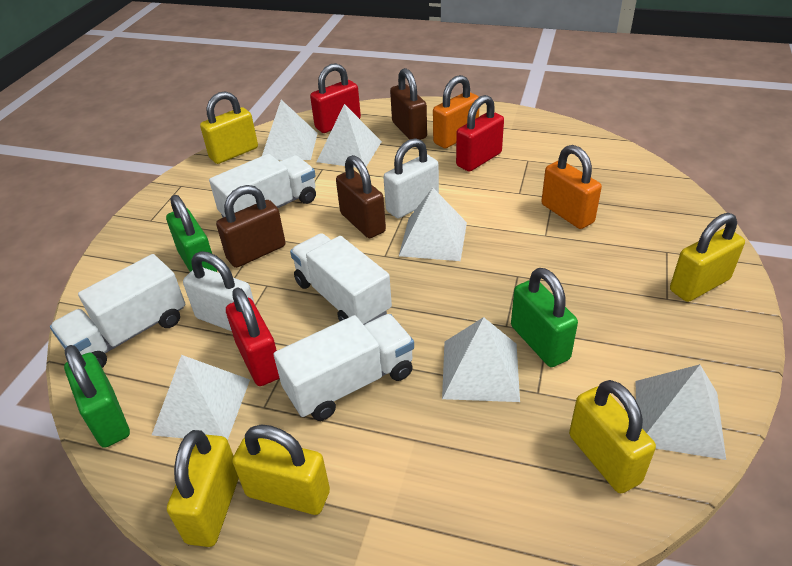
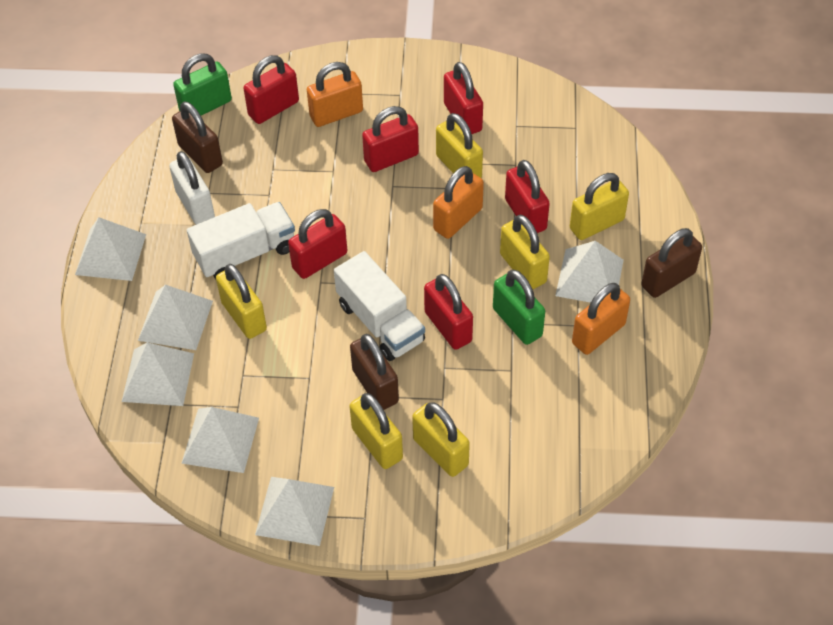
green padlock: 3 -> 2
orange padlock: 2 -> 3
red padlock: 3 -> 6
white padlock: 2 -> 1
white truck: 4 -> 2
yellow padlock: 5 -> 6

